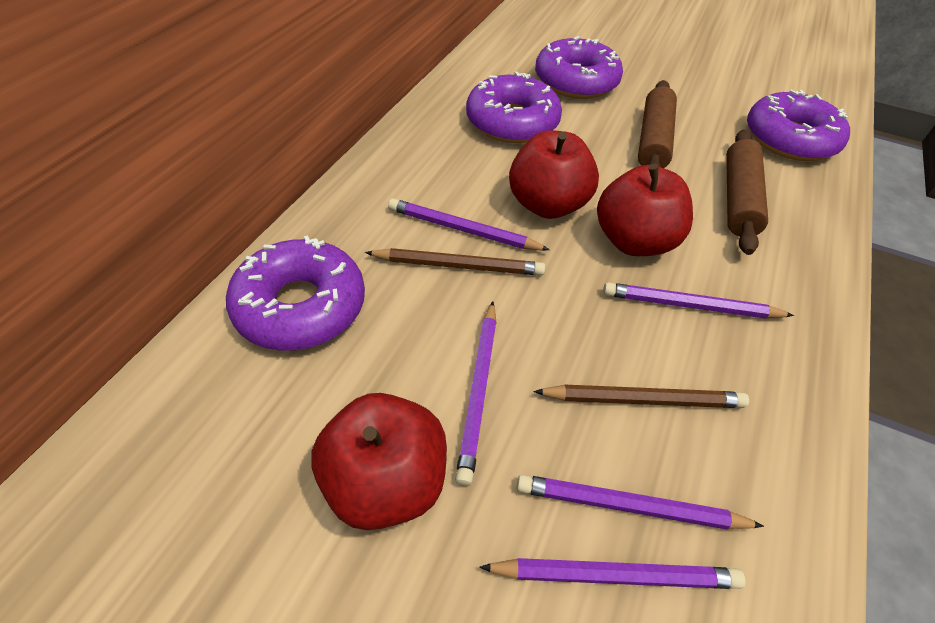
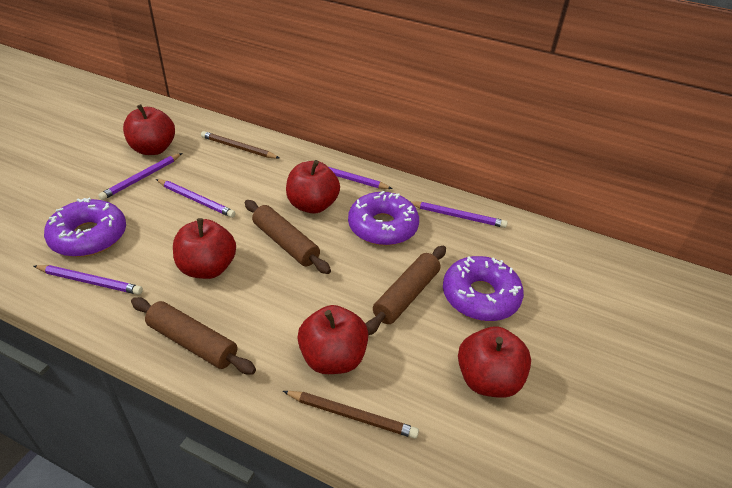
brown rolling pin: 2 -> 3
purple donut: 4 -> 3
red apple: 3 -> 5

